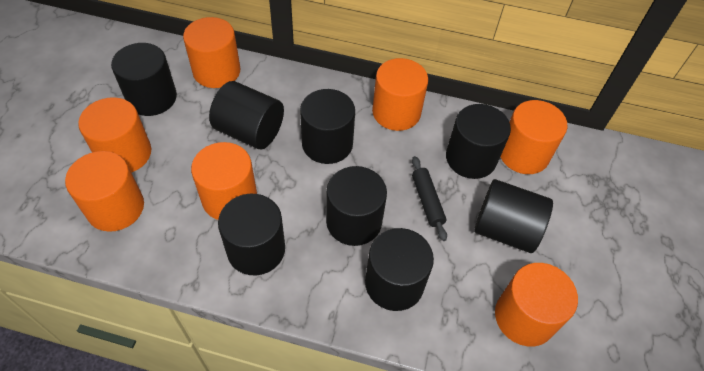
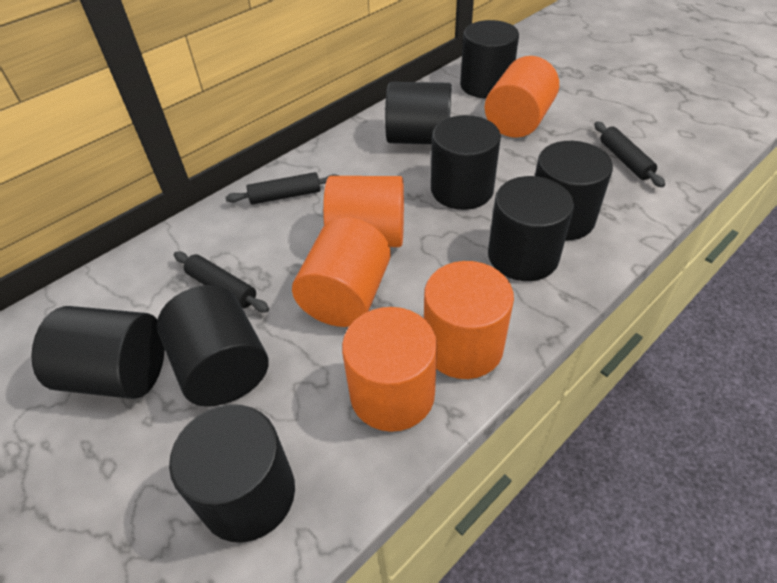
black rolling pin: 1 -> 3
orange cylinder: 7 -> 5

